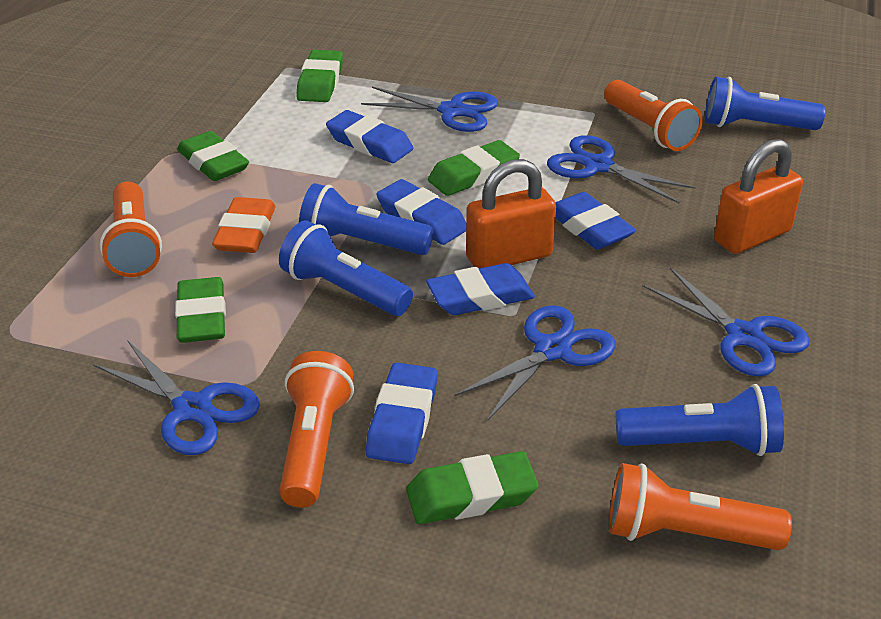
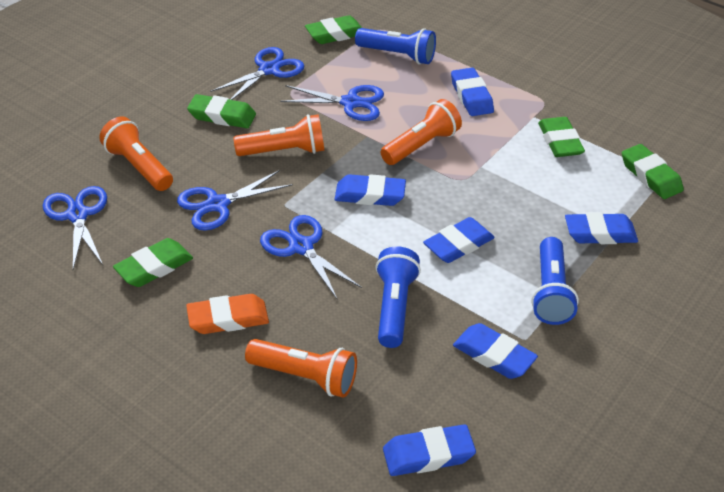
blue eraser: 5 -> 6
blue flashlight: 4 -> 3
orange padlock: 2 -> 0

